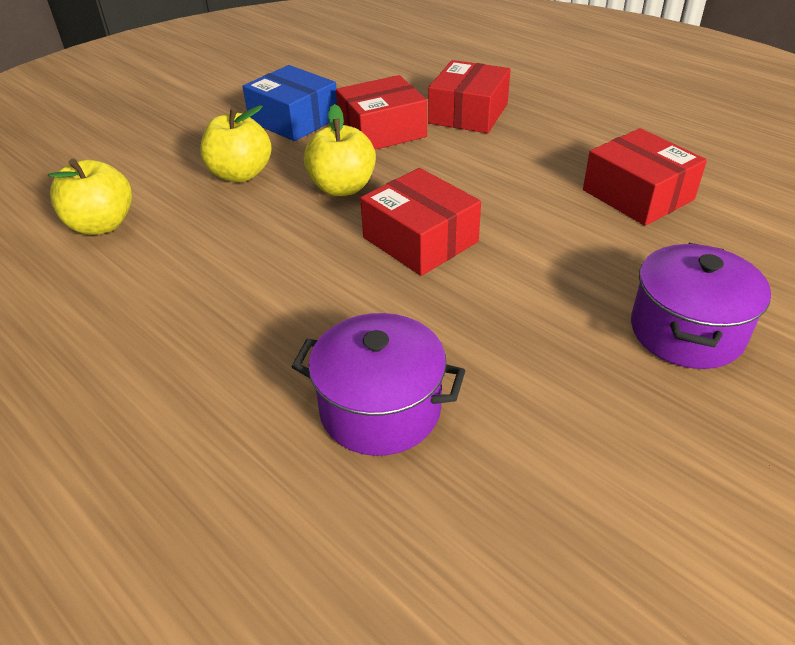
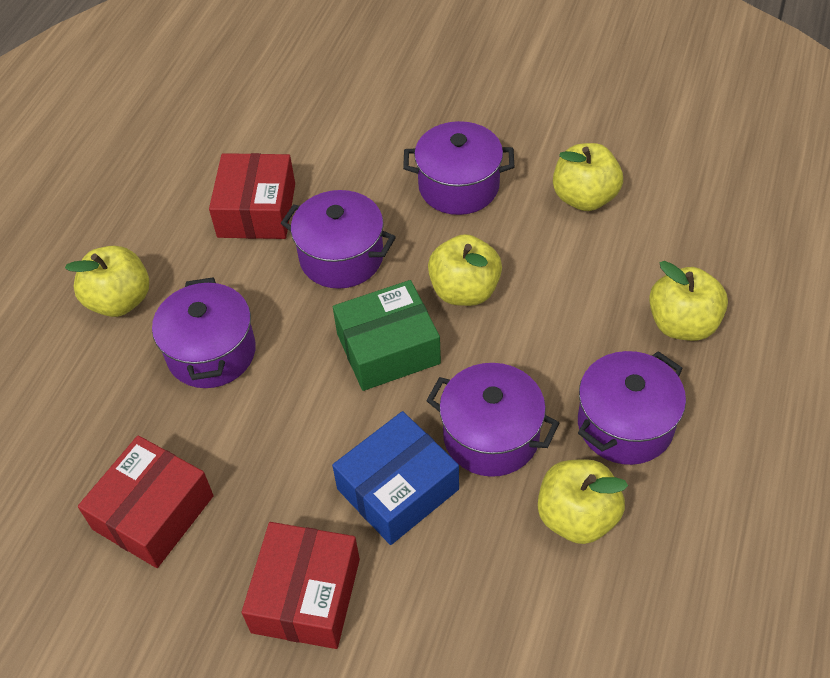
green box: 0 -> 1
purple pot: 2 -> 5
red box: 4 -> 3
yellow apple: 3 -> 5

